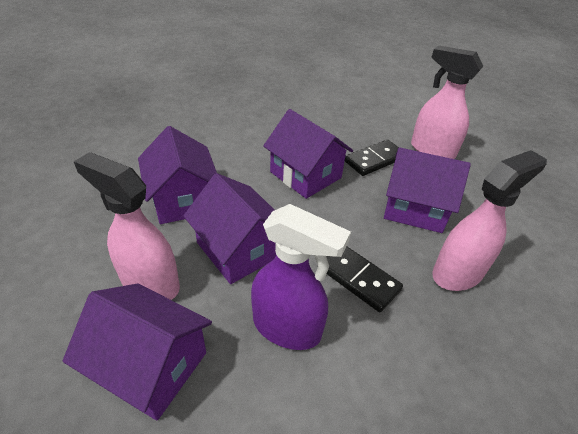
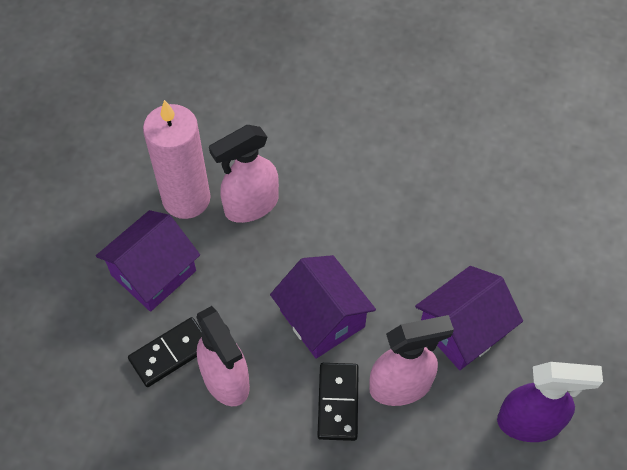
pink candle: 0 -> 1
purple house: 5 -> 3

